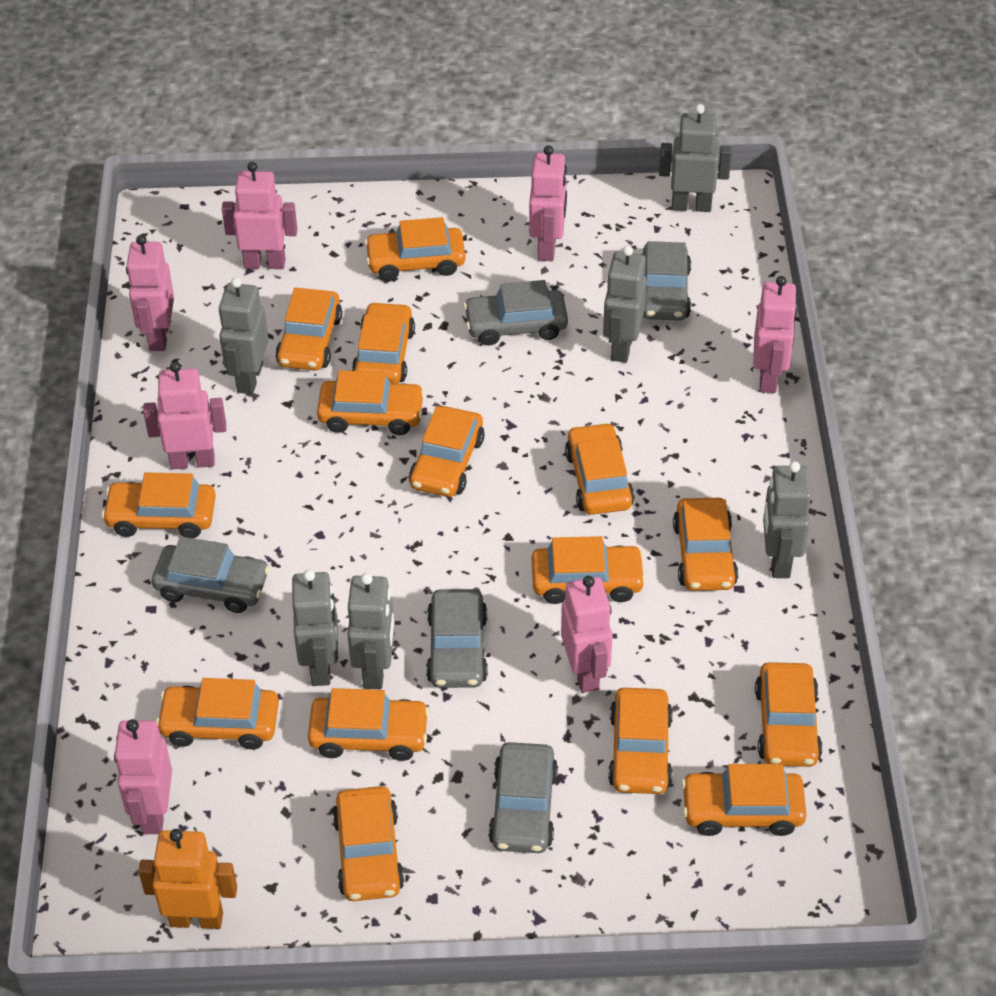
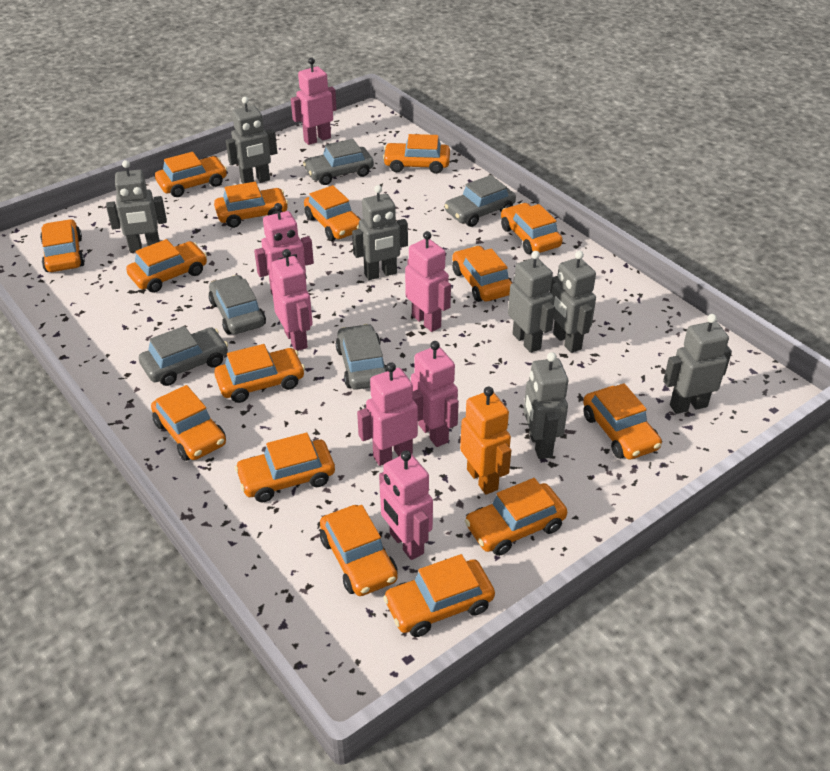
grey robot: 6 -> 7

